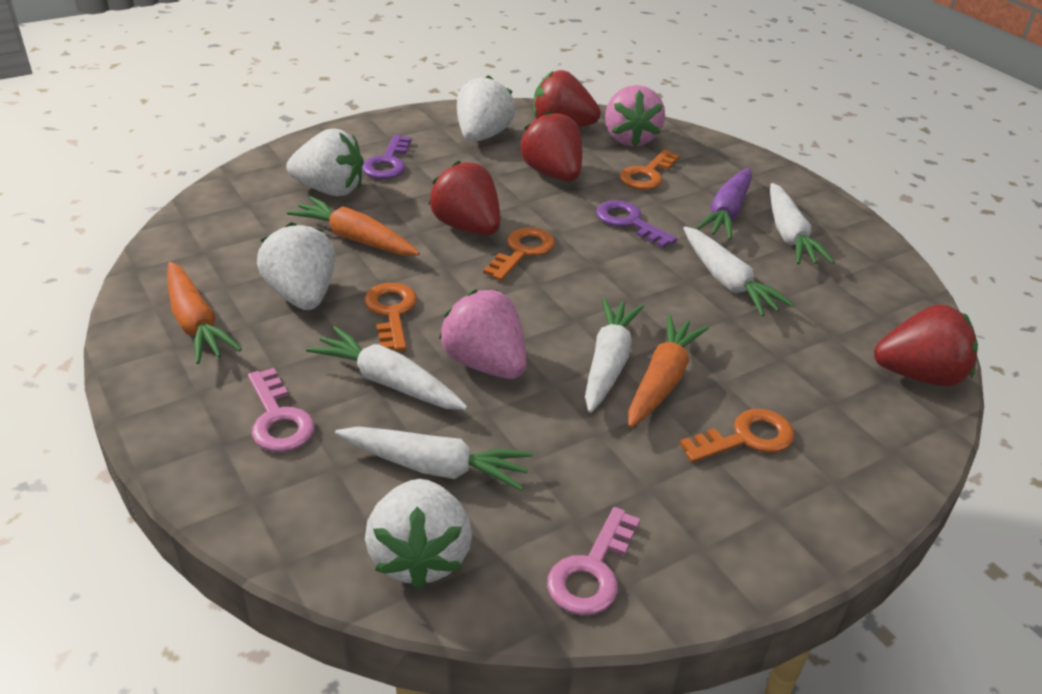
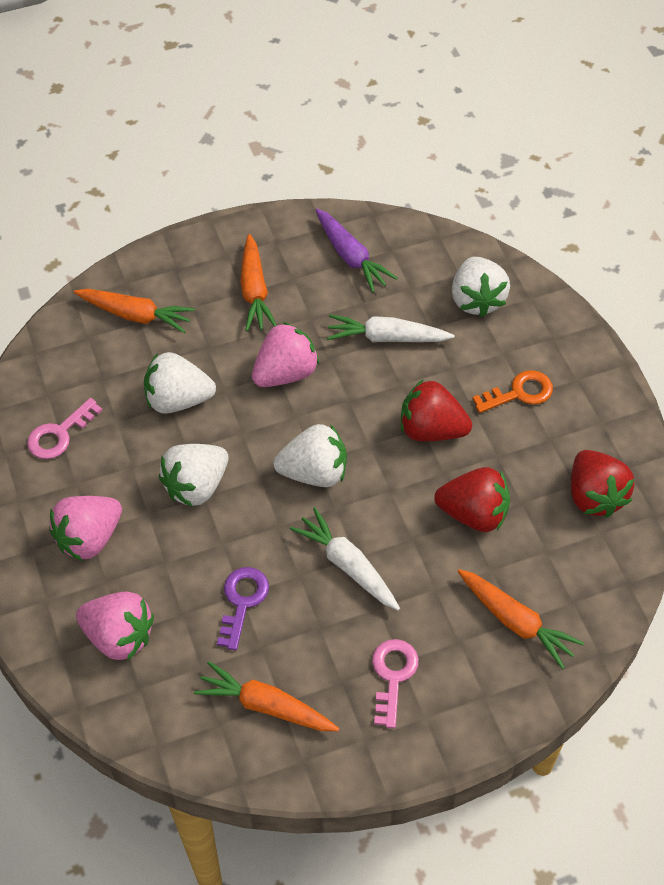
orange carrot: 3 -> 4
orange key: 4 -> 1
pink strawberry: 2 -> 3
purple key: 2 -> 1
red strawberry: 4 -> 3
white carrot: 5 -> 2

